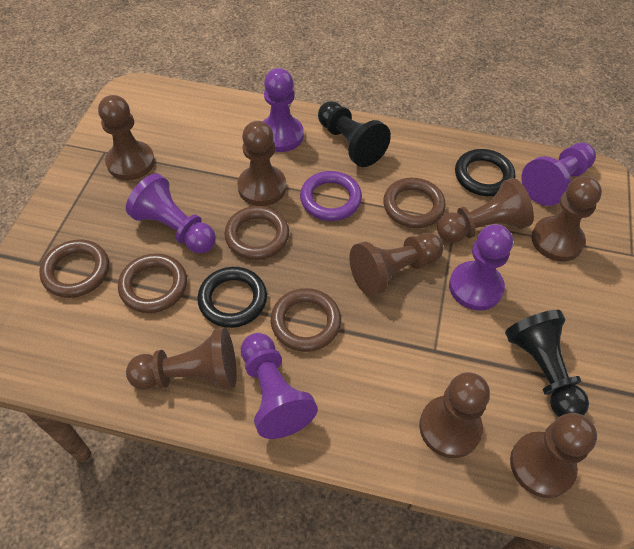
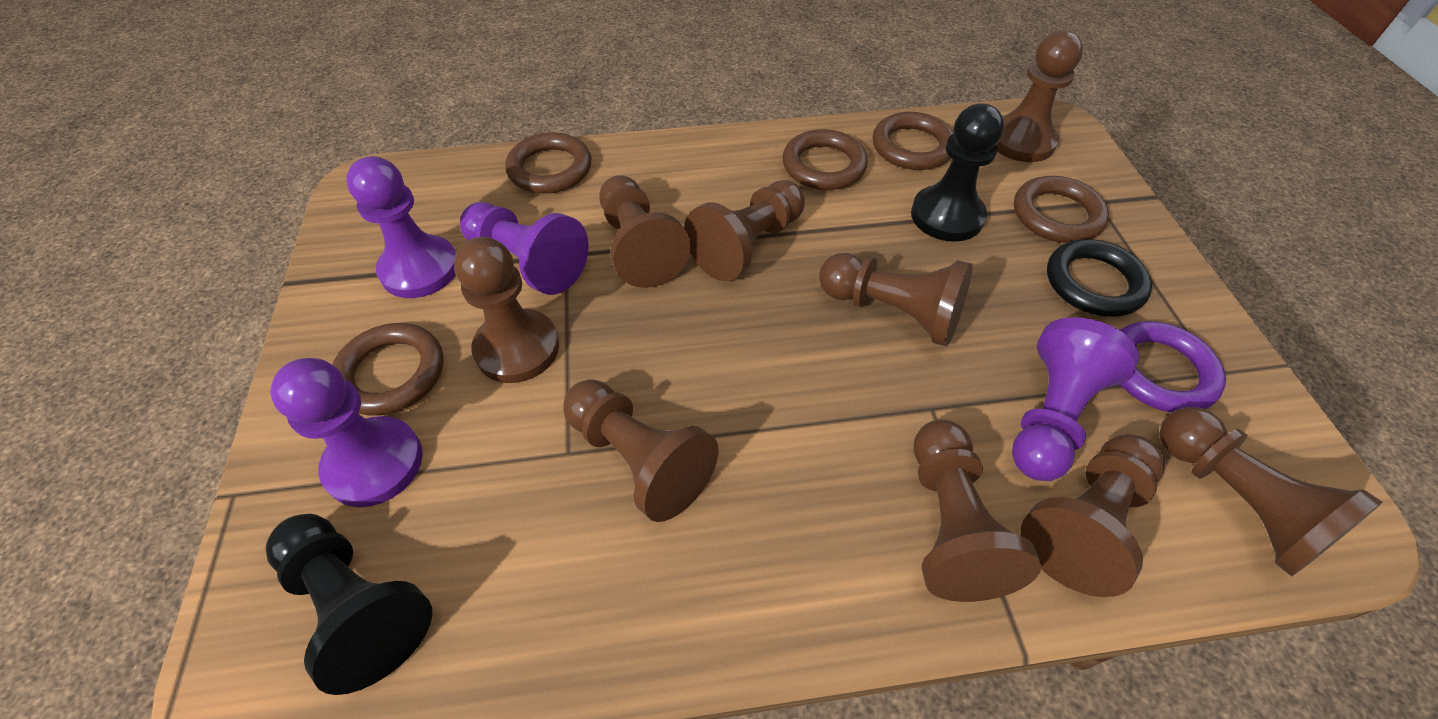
black ring: 2 -> 1
brown pawn: 8 -> 9
purple pawn: 5 -> 4

